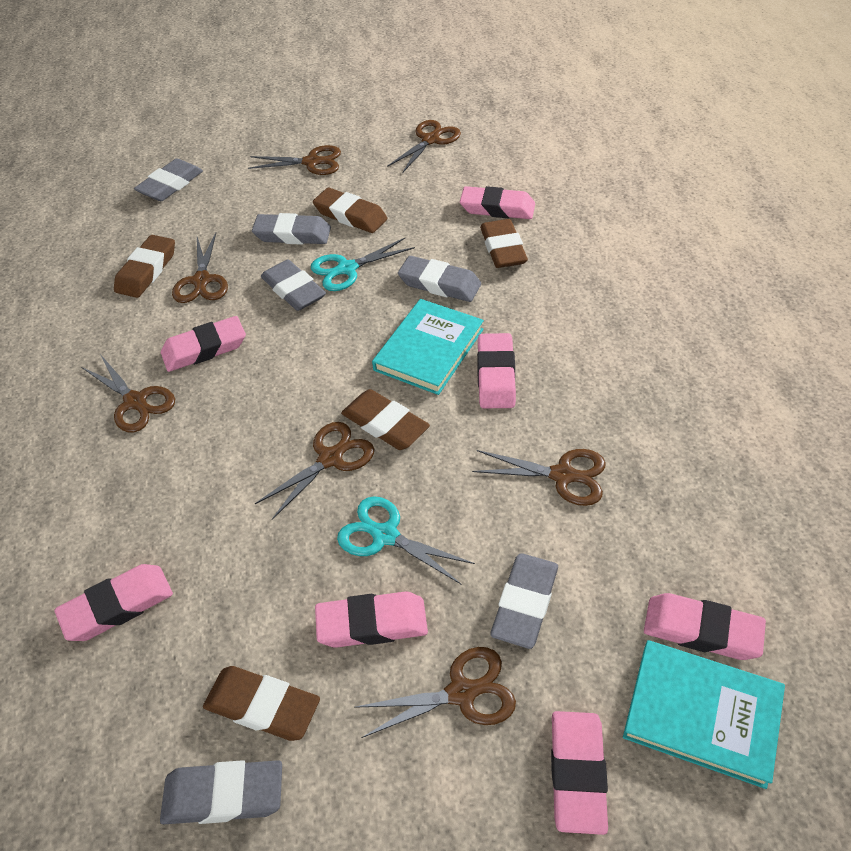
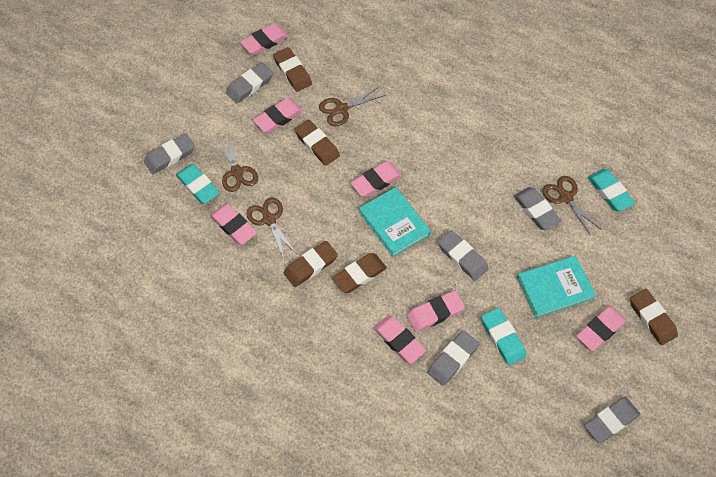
brown scissors: 7 -> 4
turquoise eraser: 0 -> 3
turquoise scissors: 2 -> 0

